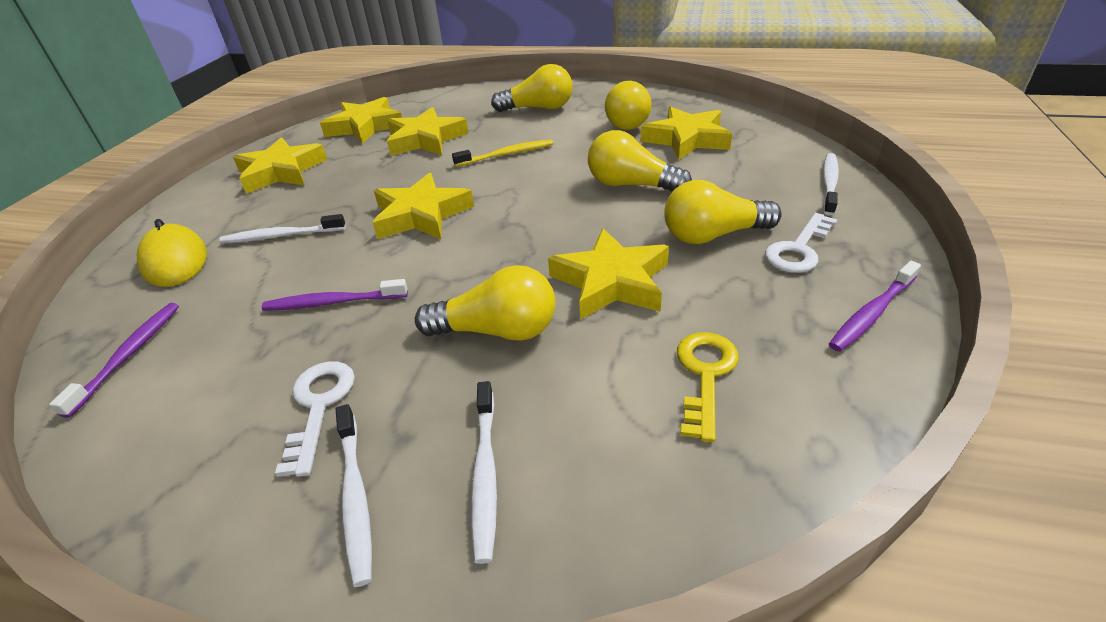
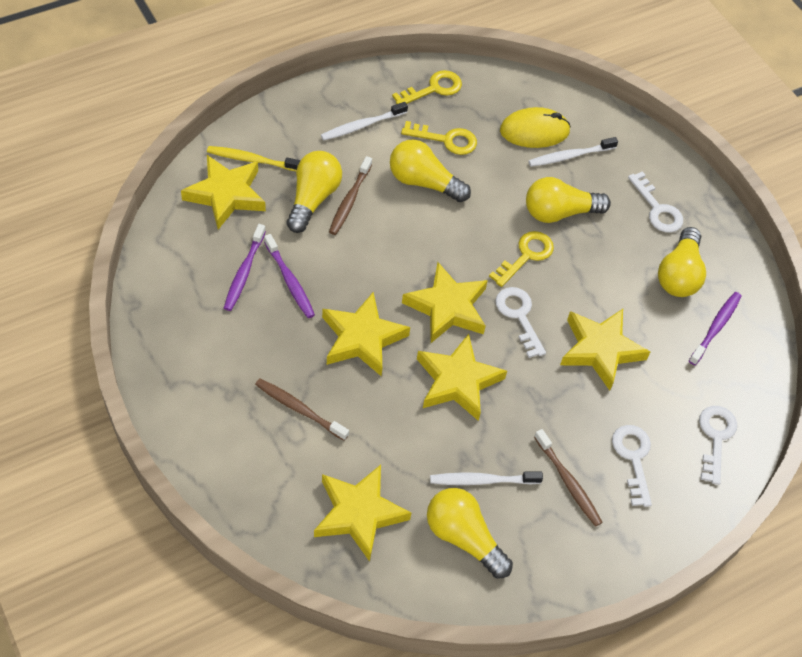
brown toothbrush: 0 -> 3
white key: 2 -> 4
white toothbrush: 4 -> 3
yellow key: 1 -> 3

